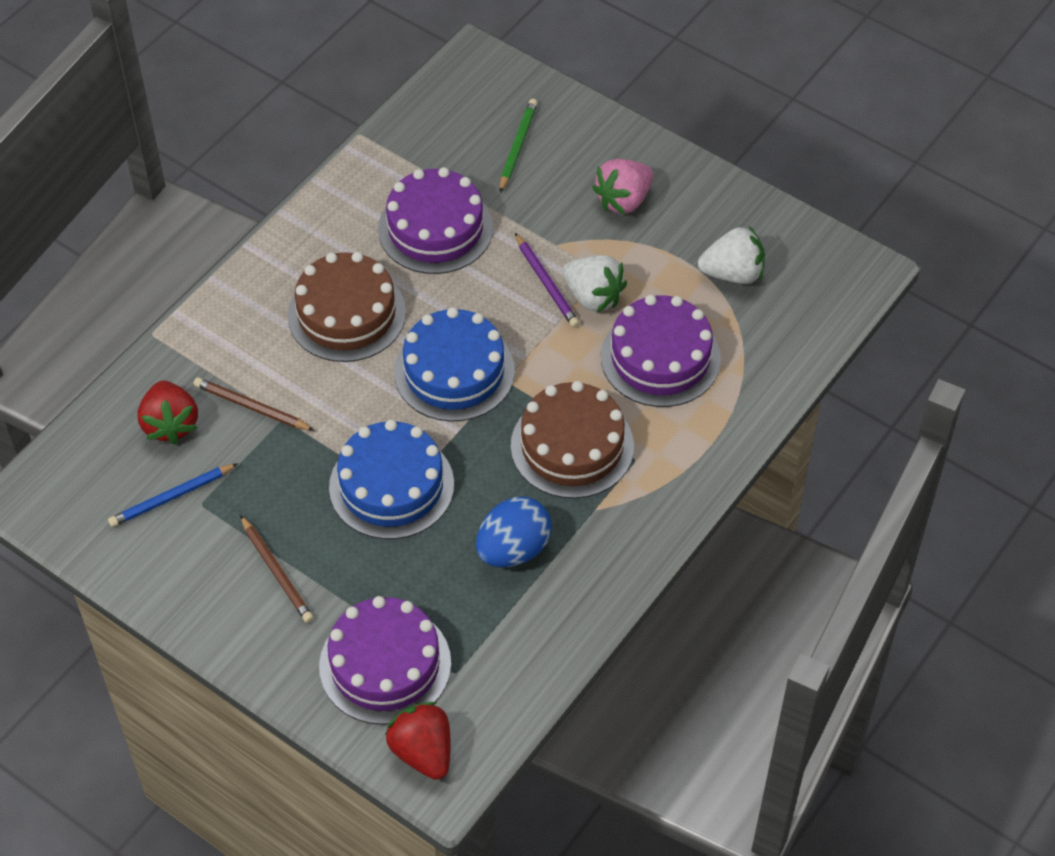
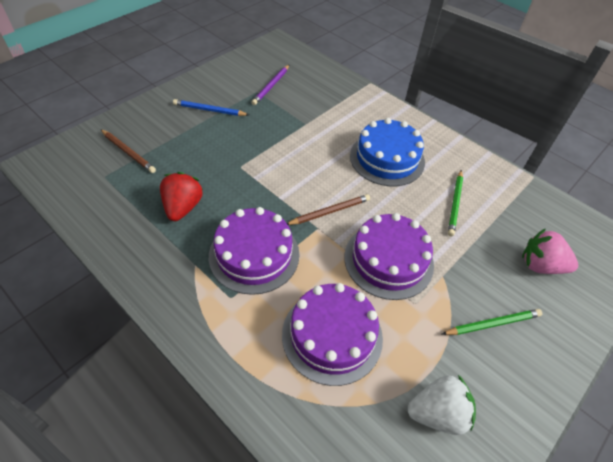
blue cake: 2 -> 1
blue egg: 1 -> 0
brown cake: 2 -> 0
green pencil: 1 -> 2
red strawberry: 2 -> 1
white strawberry: 2 -> 1

